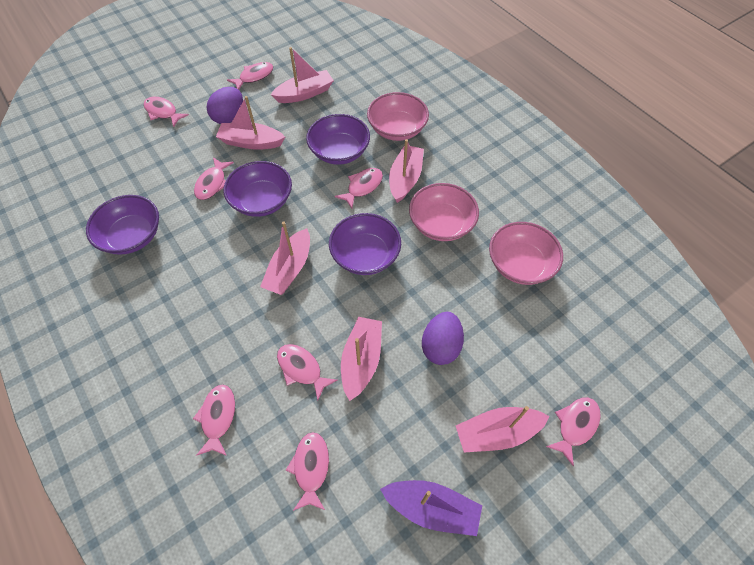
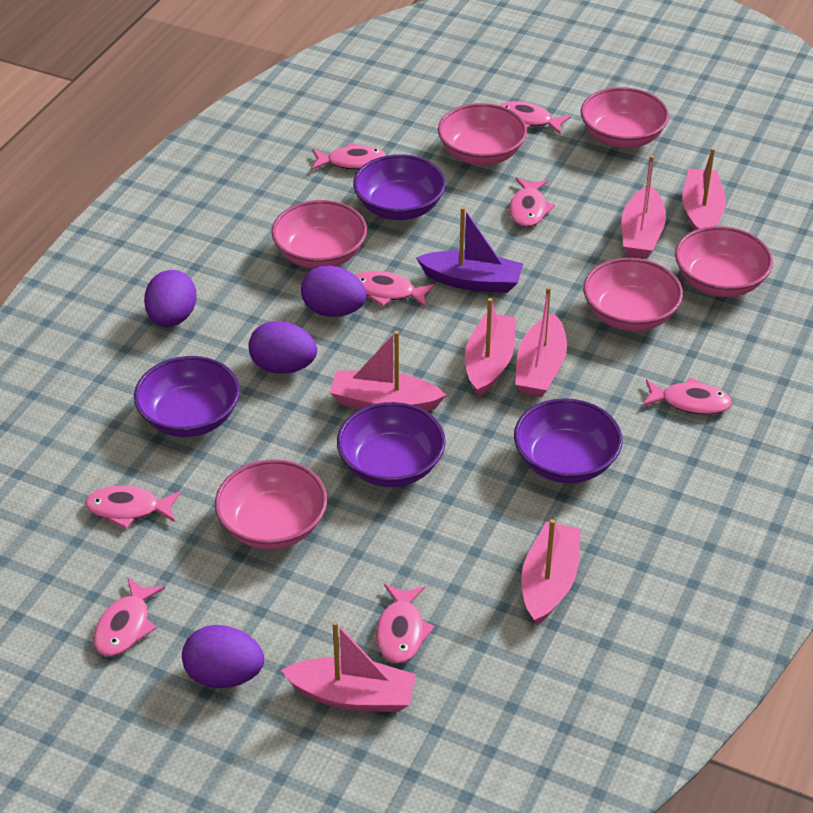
pink boat: 6 -> 7
pink bowl: 3 -> 6
purple egg: 2 -> 4

